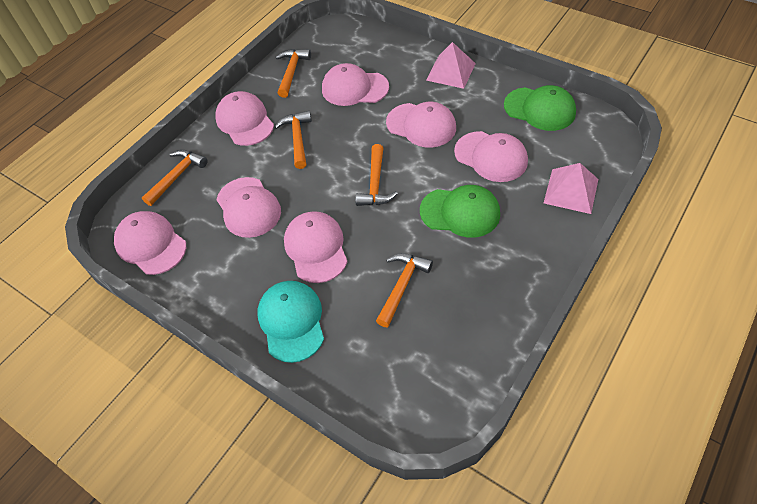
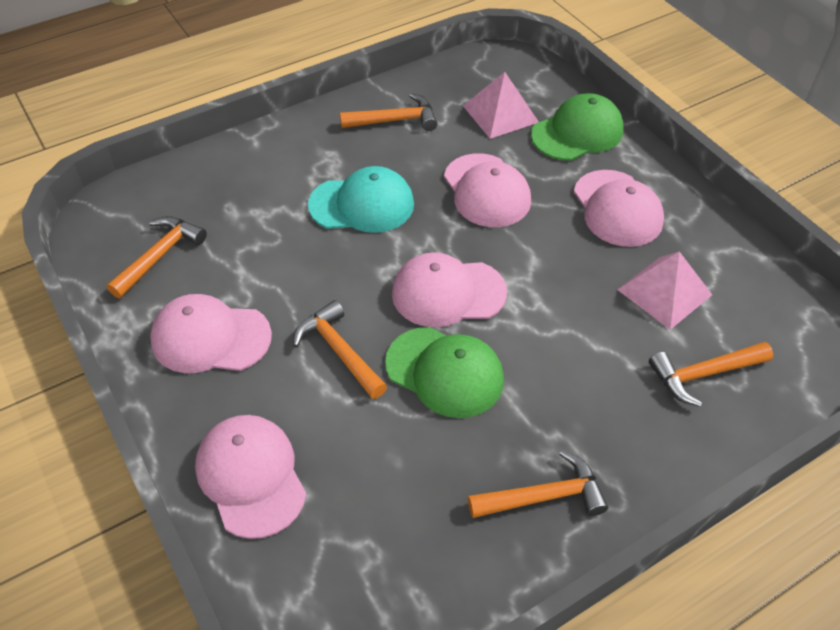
pink cap: 7 -> 5

